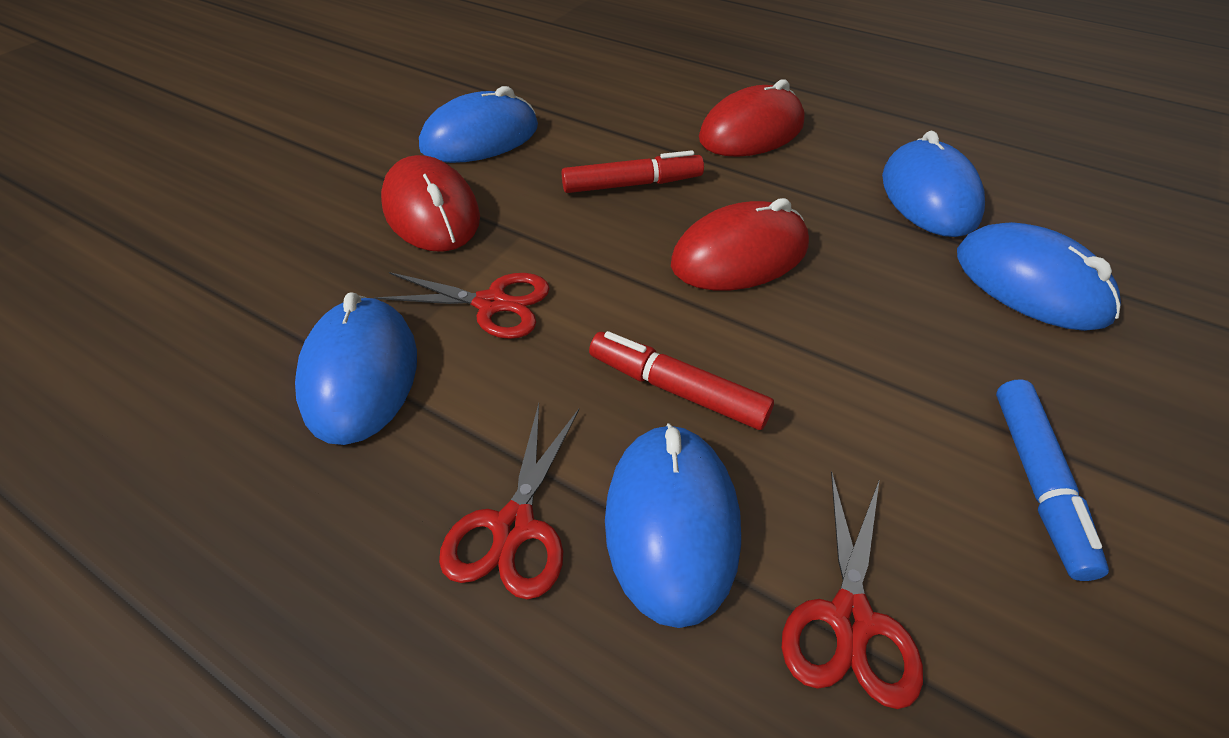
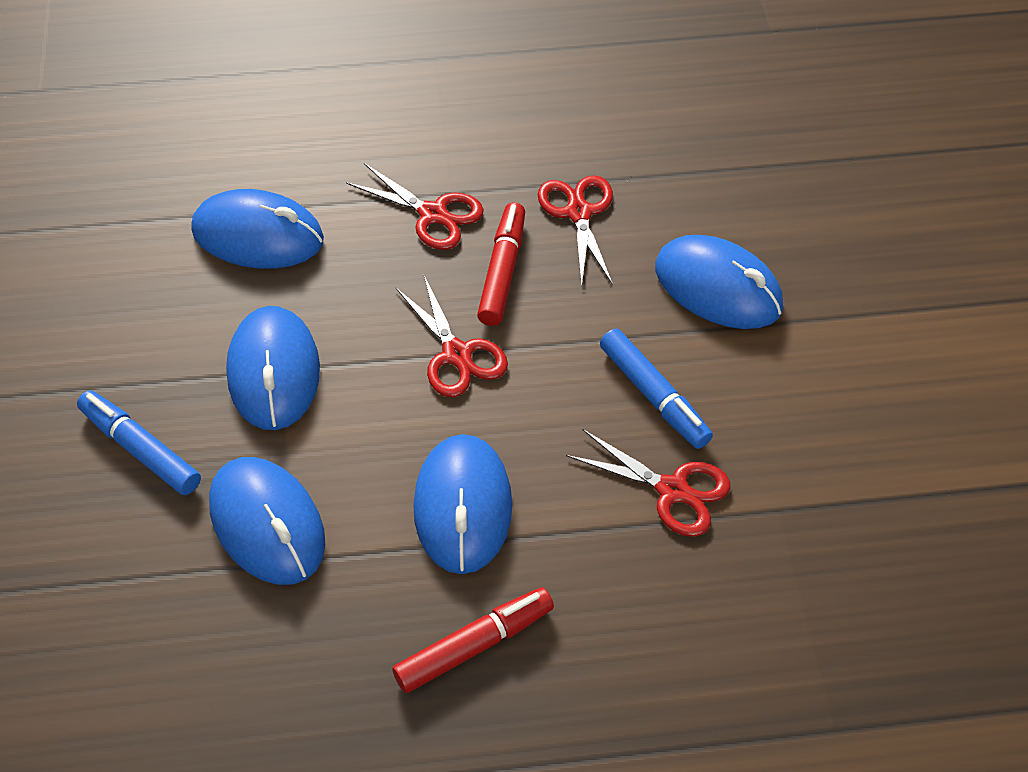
blue marker: 1 -> 2
red mouse: 3 -> 0
red scissors: 3 -> 4

